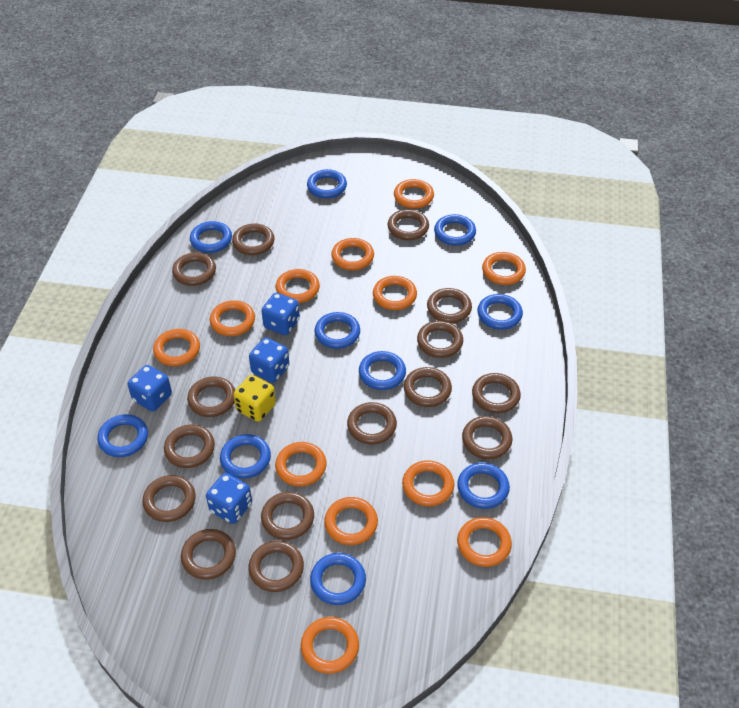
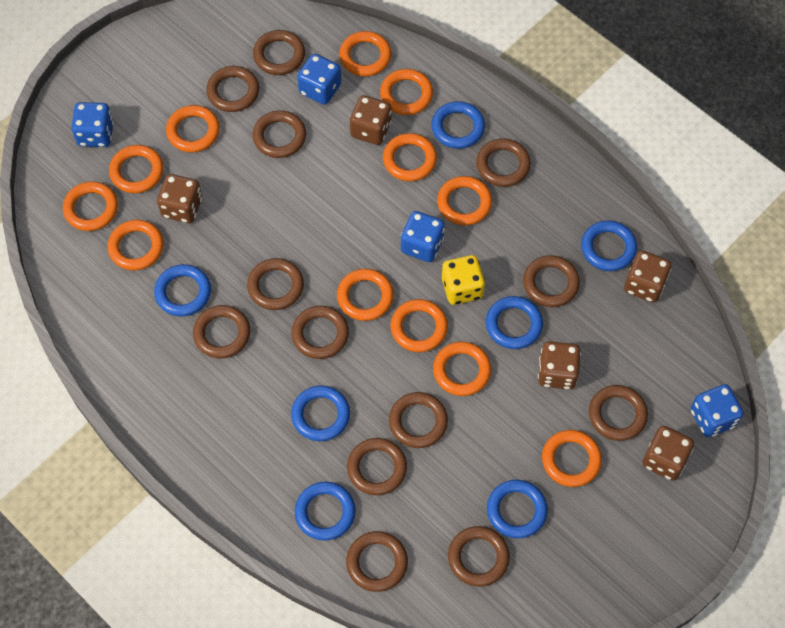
blue ring: 10 -> 7
brown dice: 0 -> 5
brown ring: 15 -> 13

